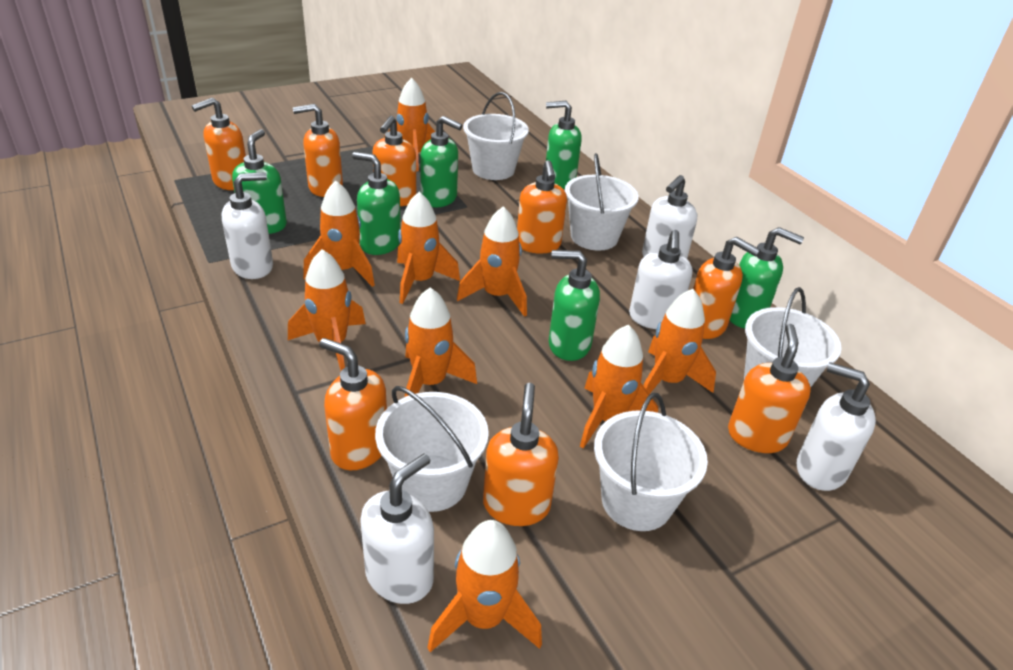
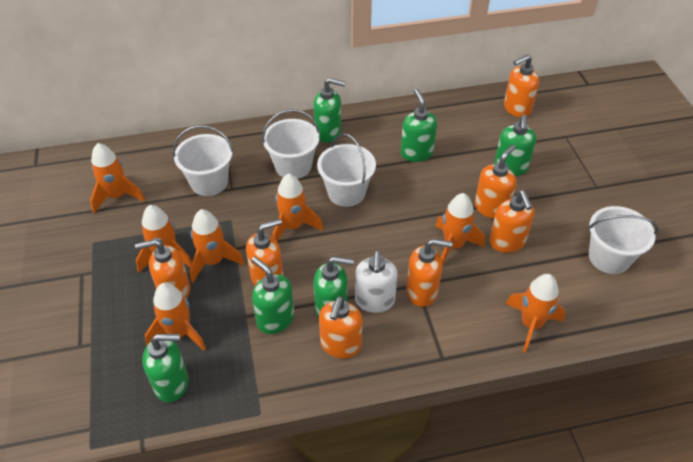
orange rocket: 9 -> 7
orange soap dispenser: 8 -> 7
white bucket: 5 -> 4
white soap dispenser: 5 -> 1

